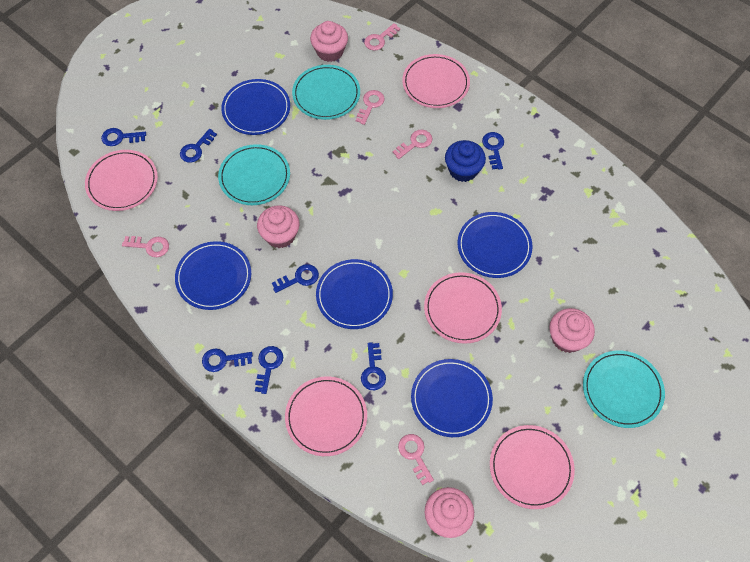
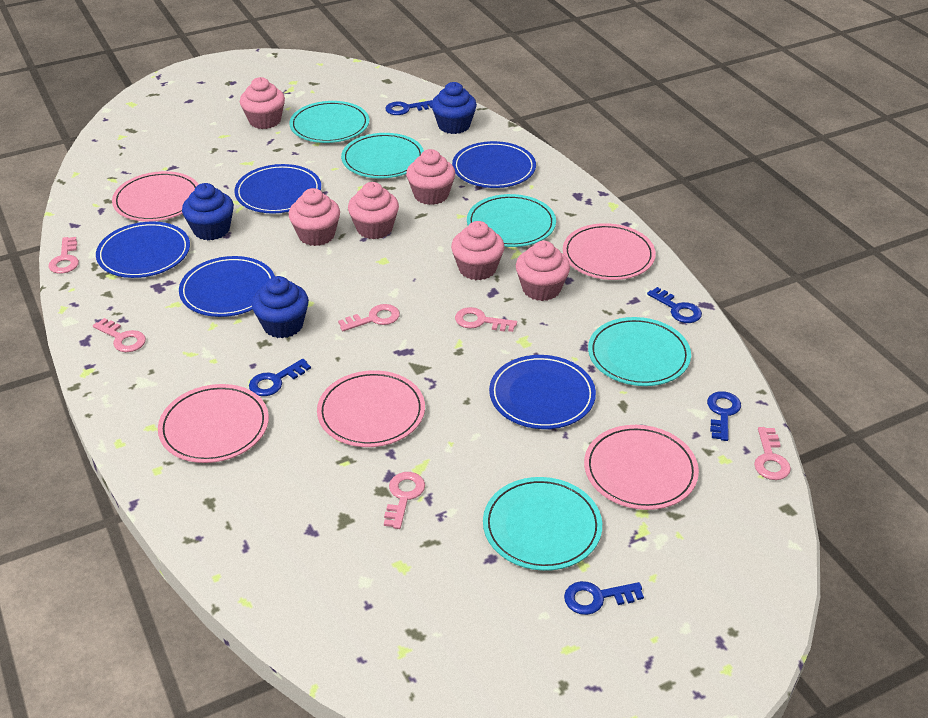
blue cupcake: 1 -> 3
blue key: 7 -> 5
pink cupcake: 4 -> 6
pink key: 5 -> 6
turquoise plate: 3 -> 5

